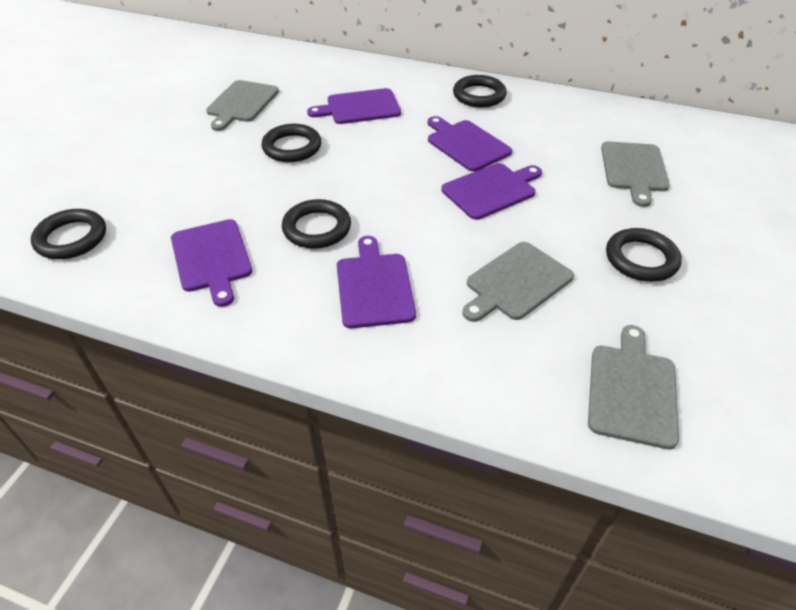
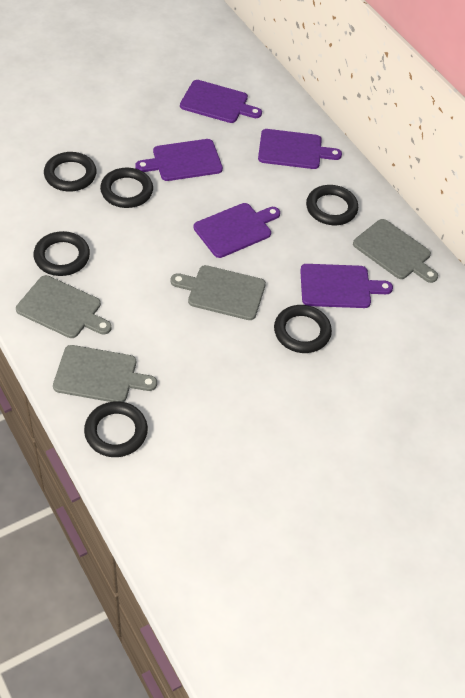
black ring: 5 -> 6

